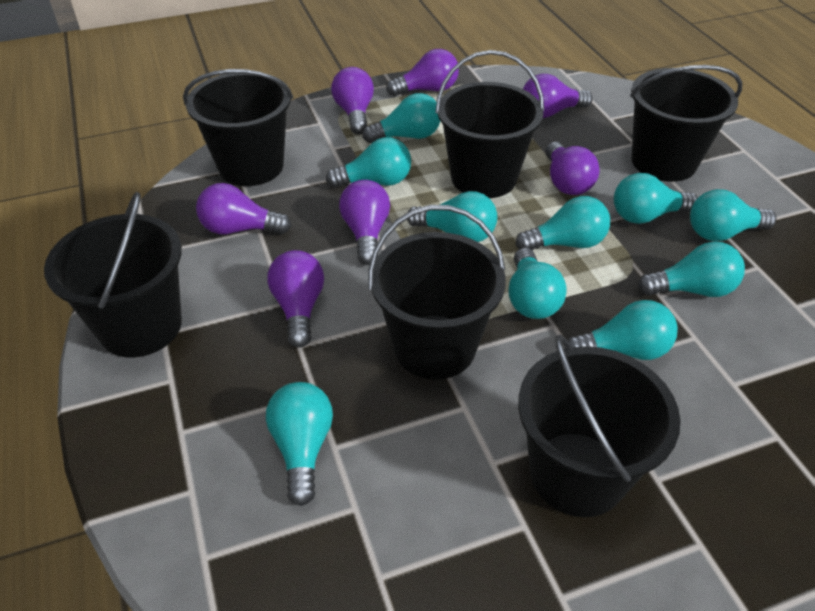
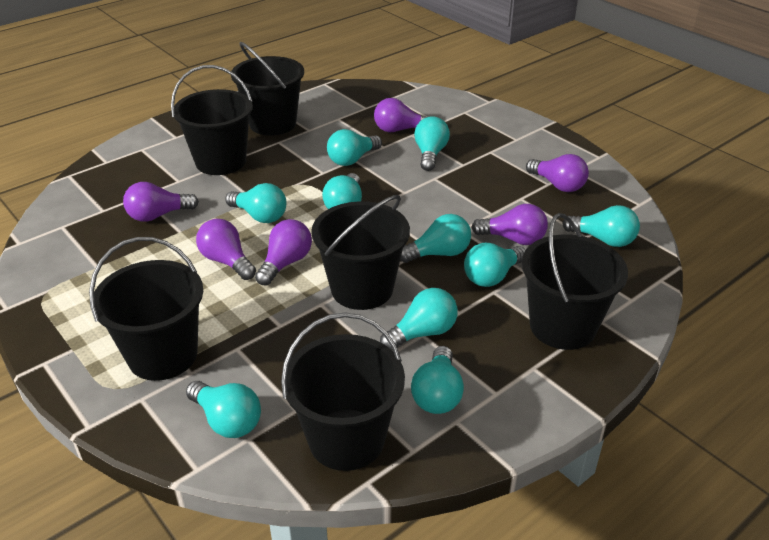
purple light bulb: 7 -> 6

